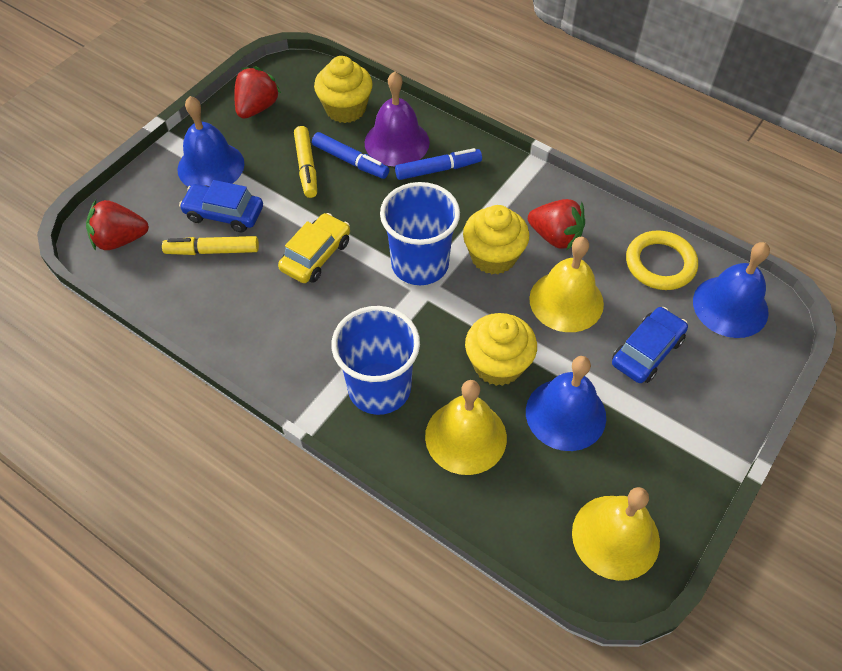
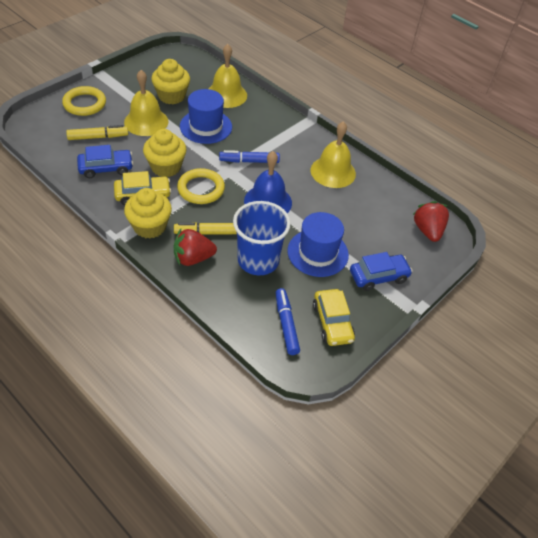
blue bell: 3 -> 1
blue cup: 2 -> 1
blue hat: 0 -> 2
purple bell: 1 -> 0
red strawberry: 3 -> 2
yellow car: 1 -> 2
yellow ring: 1 -> 2

